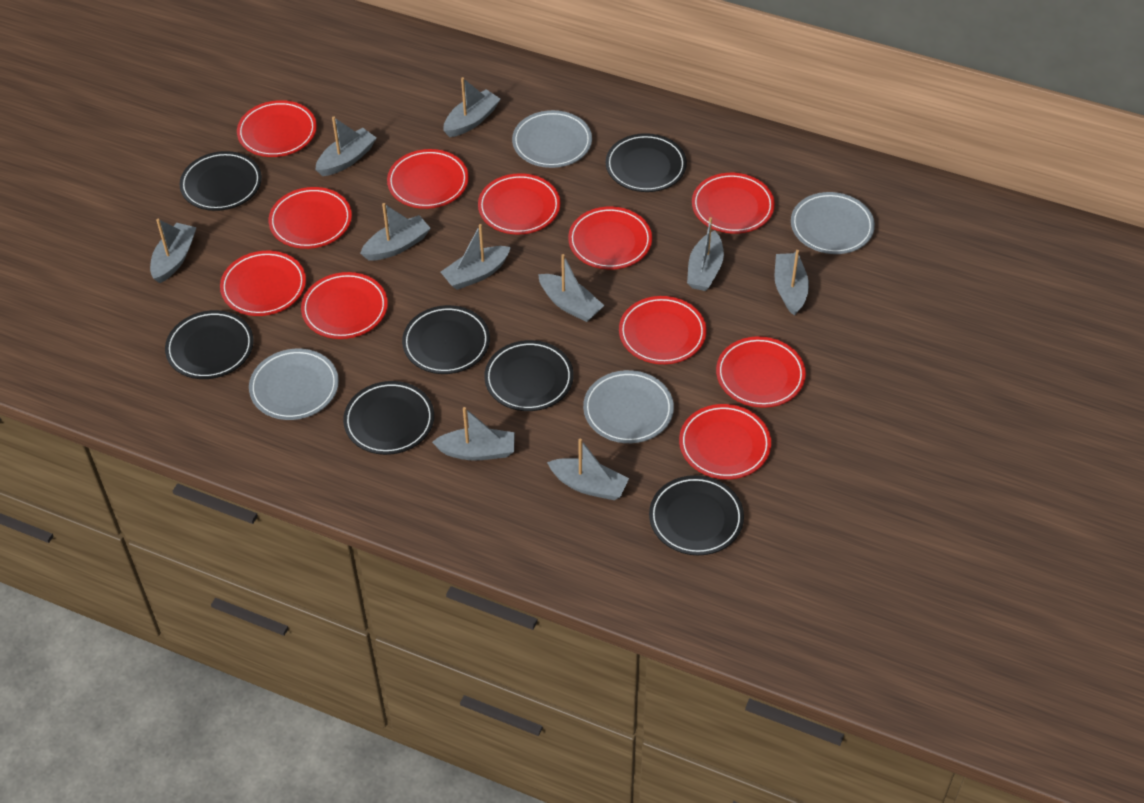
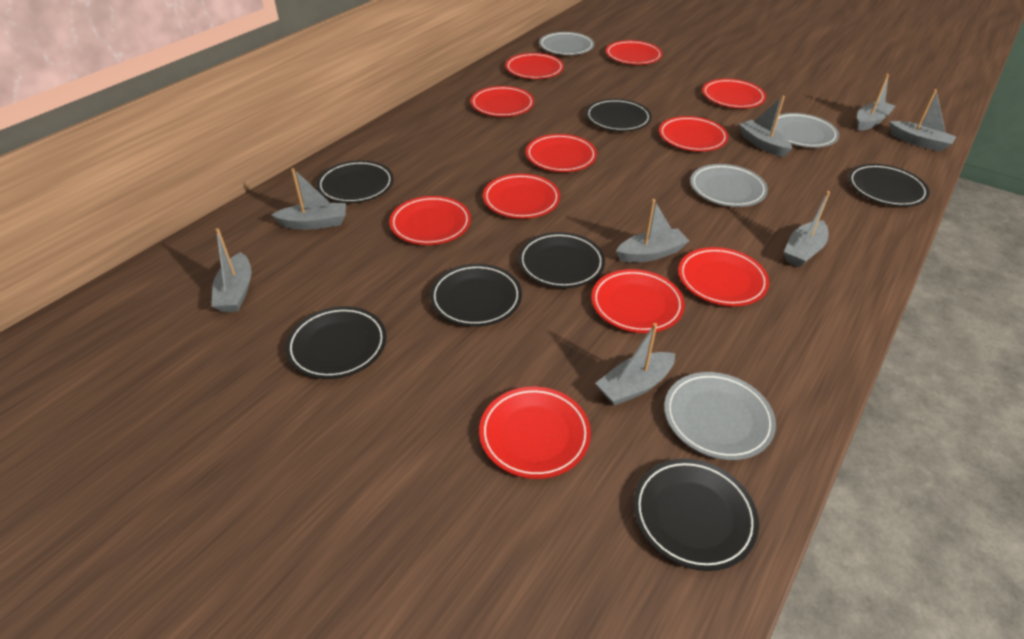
grey boat: 10 -> 8

